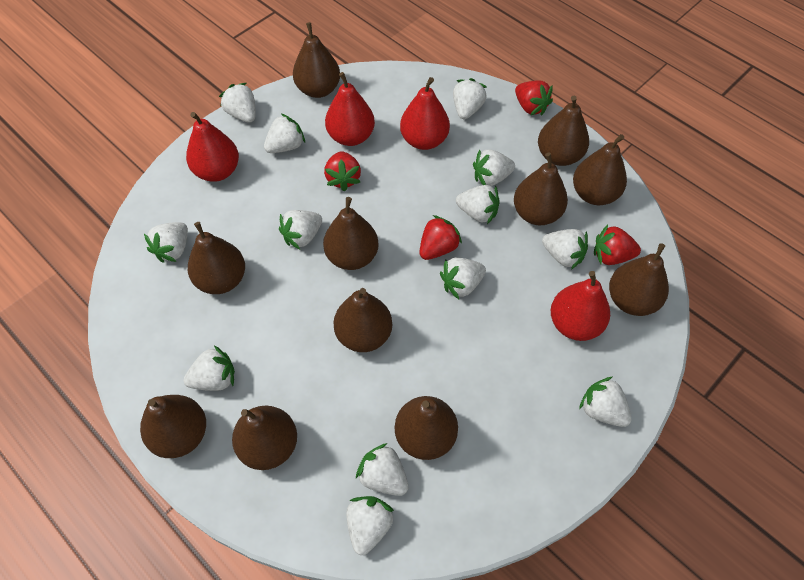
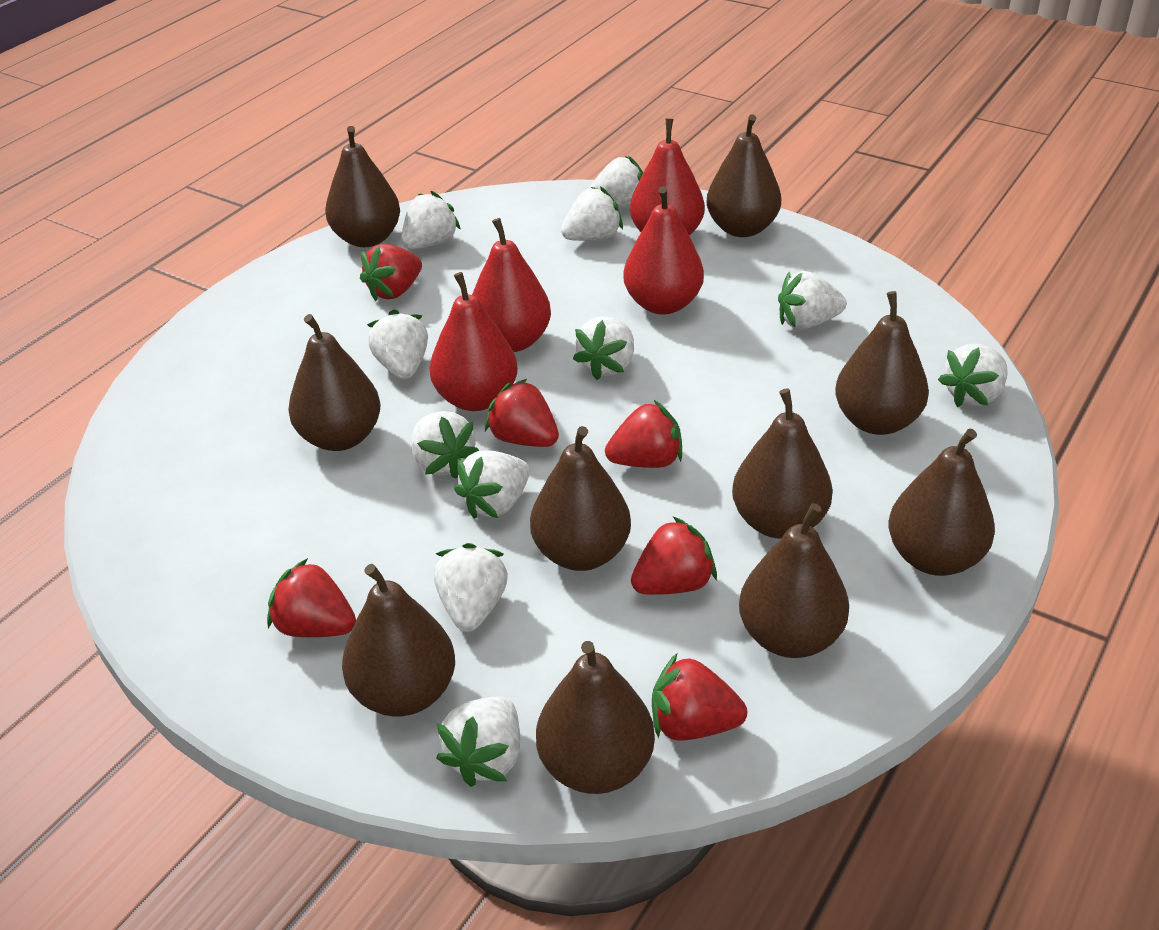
brown pear: 11 -> 10
red strawberry: 4 -> 6
white strawberry: 13 -> 11

